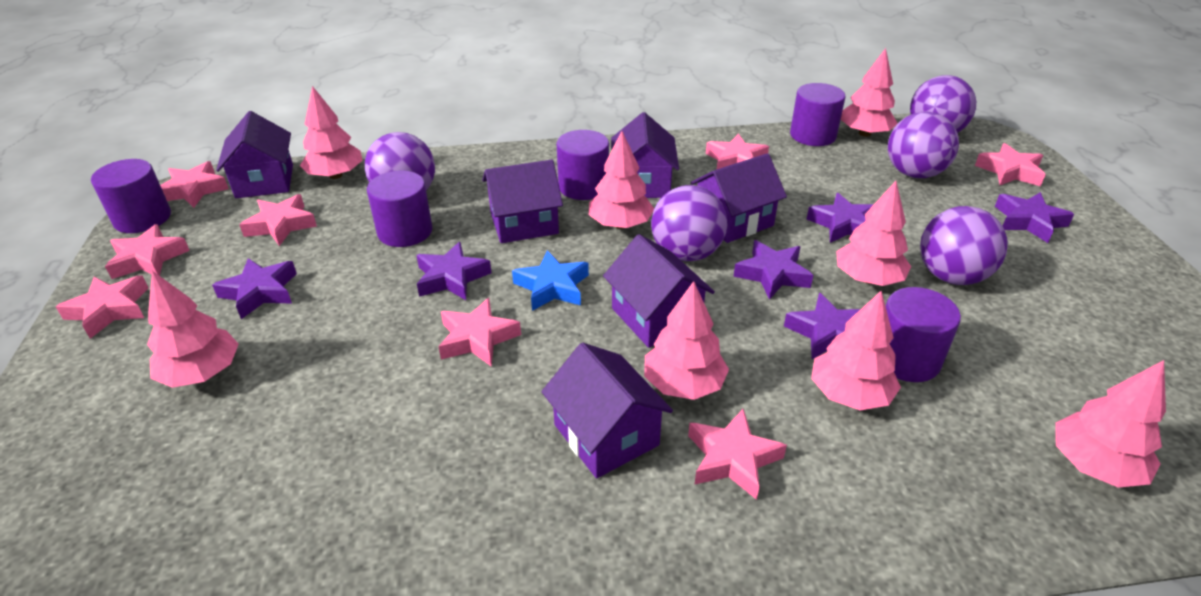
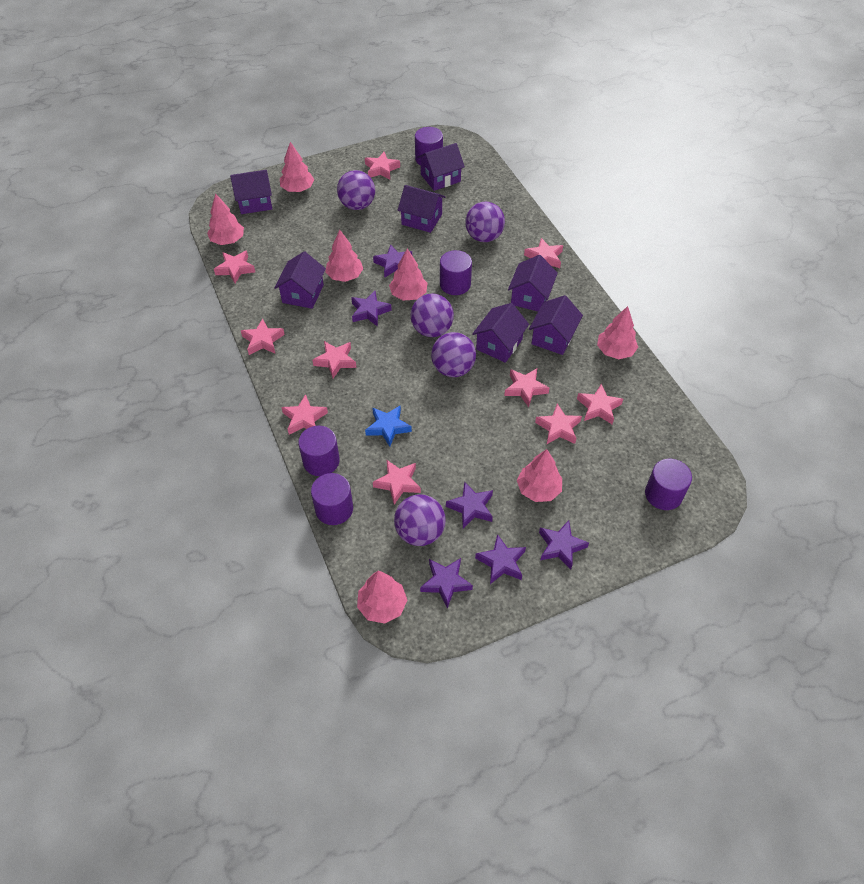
pink star: 8 -> 10
pink tree: 8 -> 7
purple house: 6 -> 7

